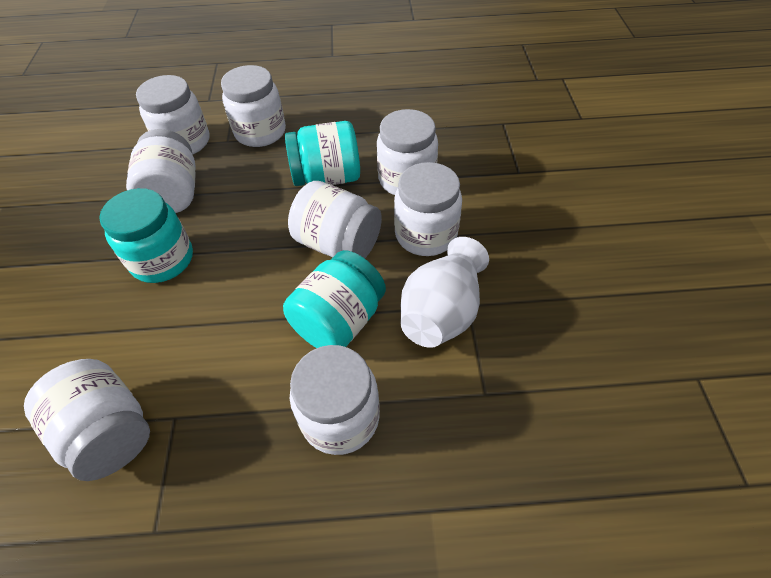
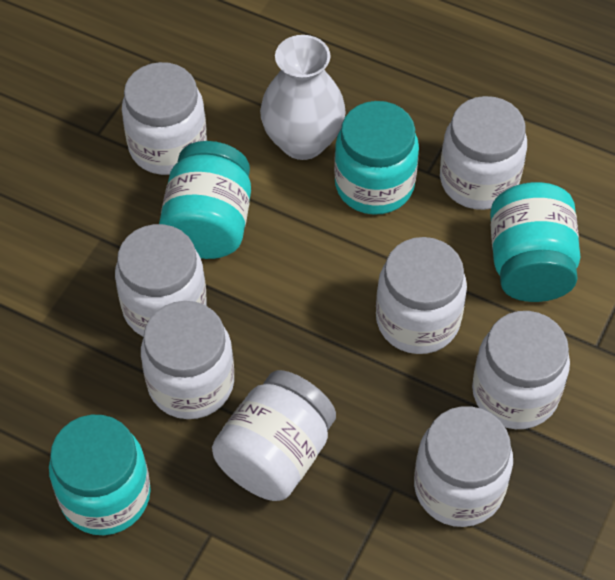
turquoise jar: 3 -> 4

